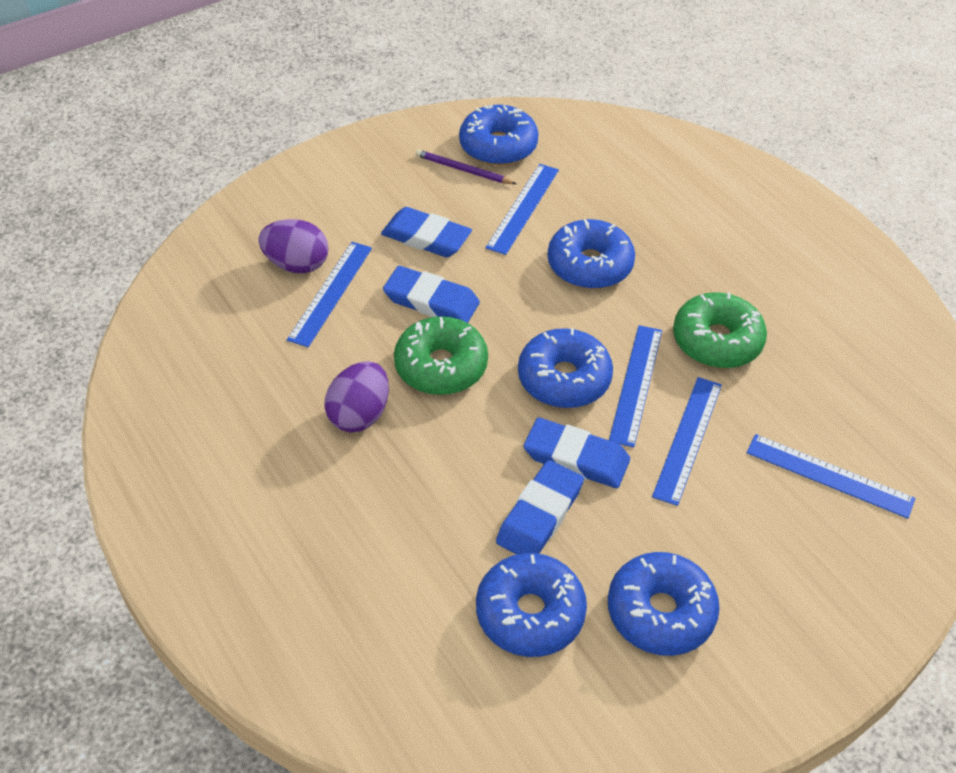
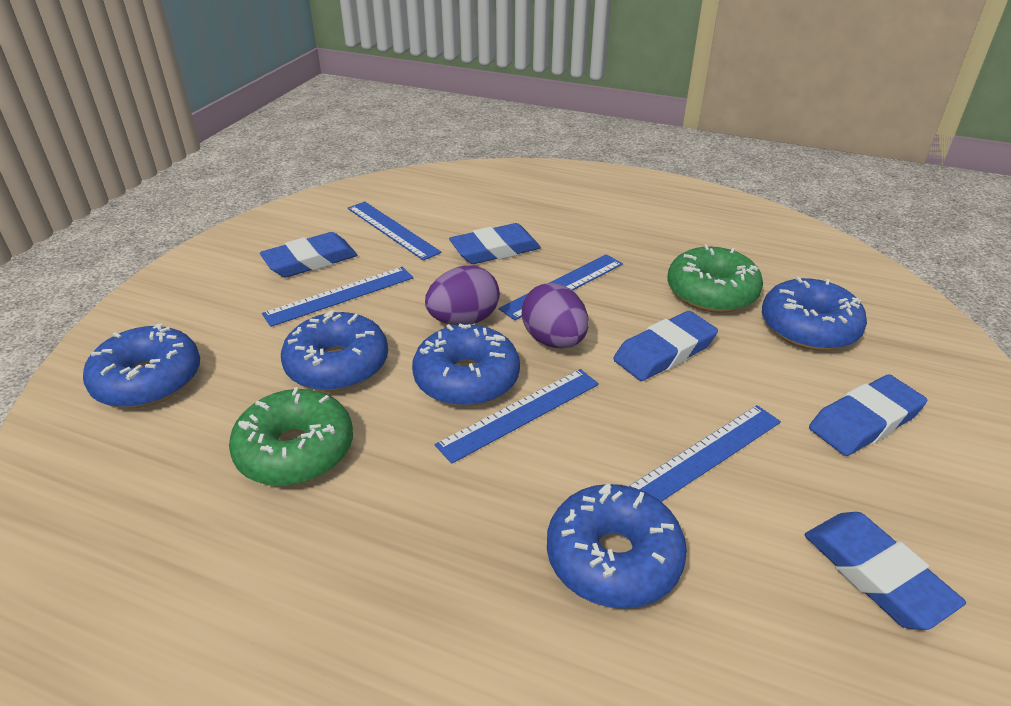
blue eraser: 4 -> 5
purple pencil: 1 -> 0

